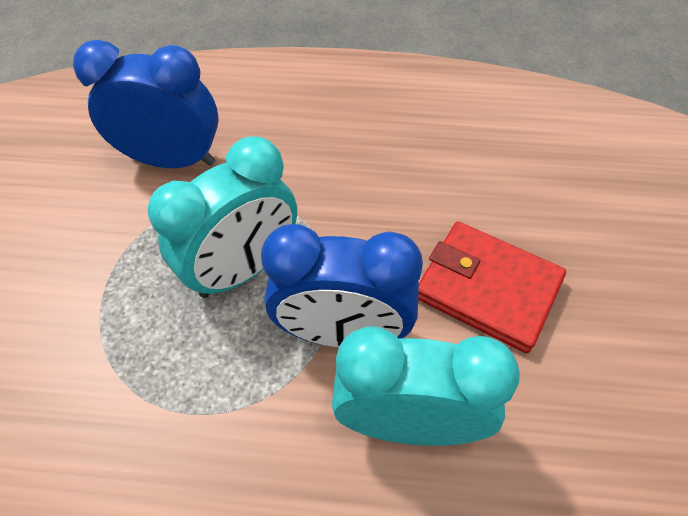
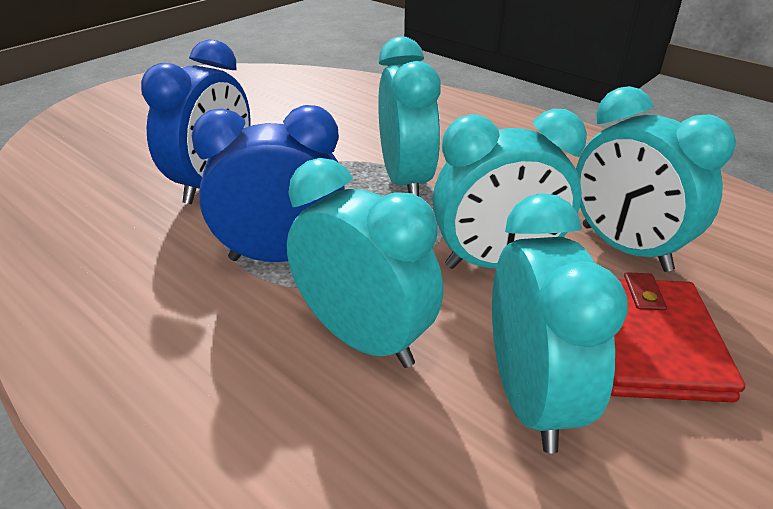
turquoise clock: 2 -> 5

